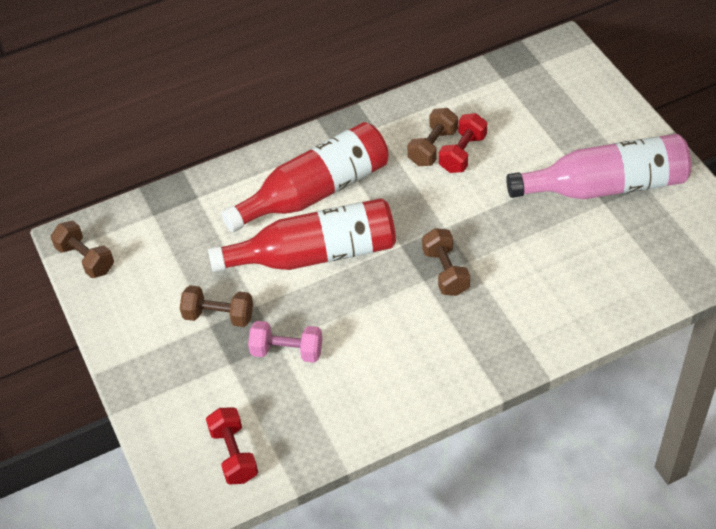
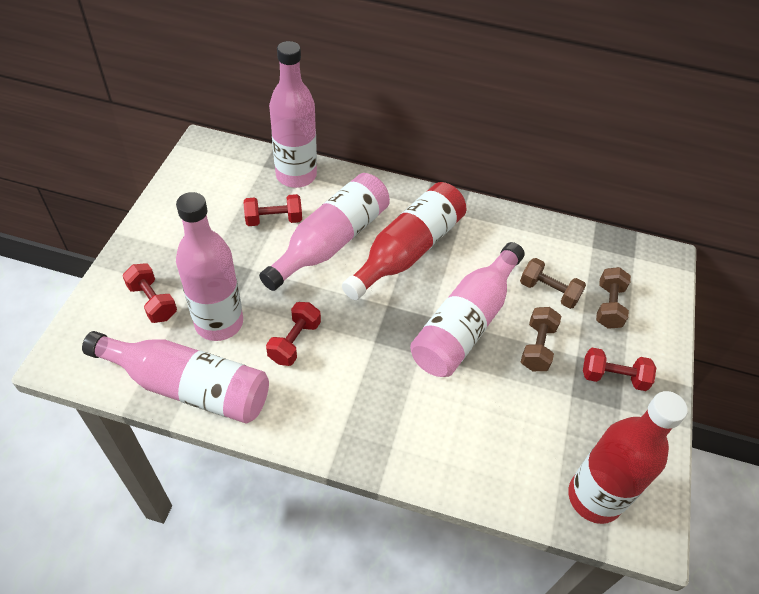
brown dumbbell: 4 -> 3
pink bottle: 1 -> 5
pink dumbbell: 1 -> 0
red dumbbell: 2 -> 4

